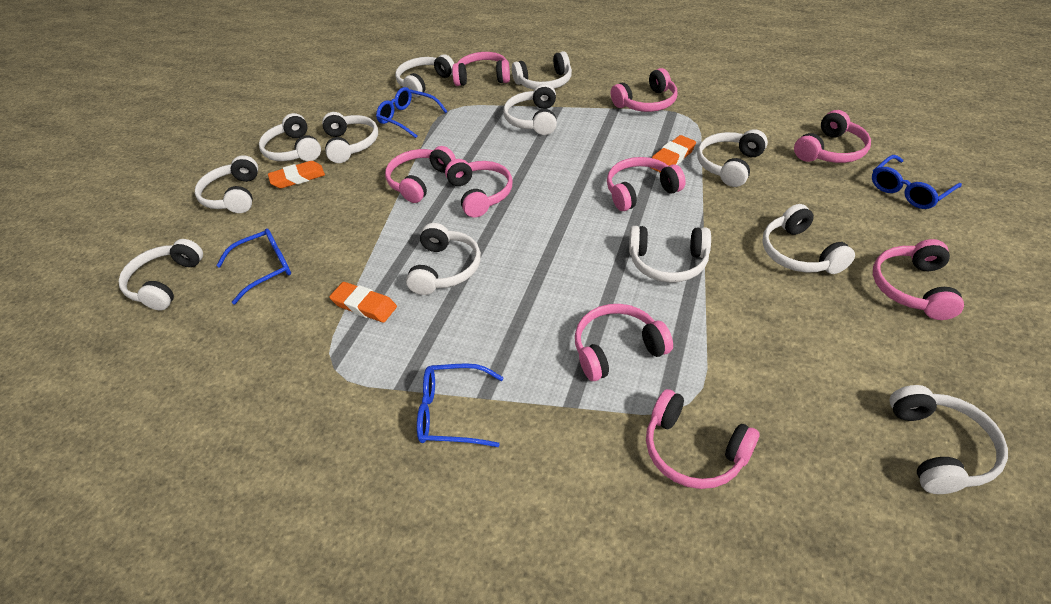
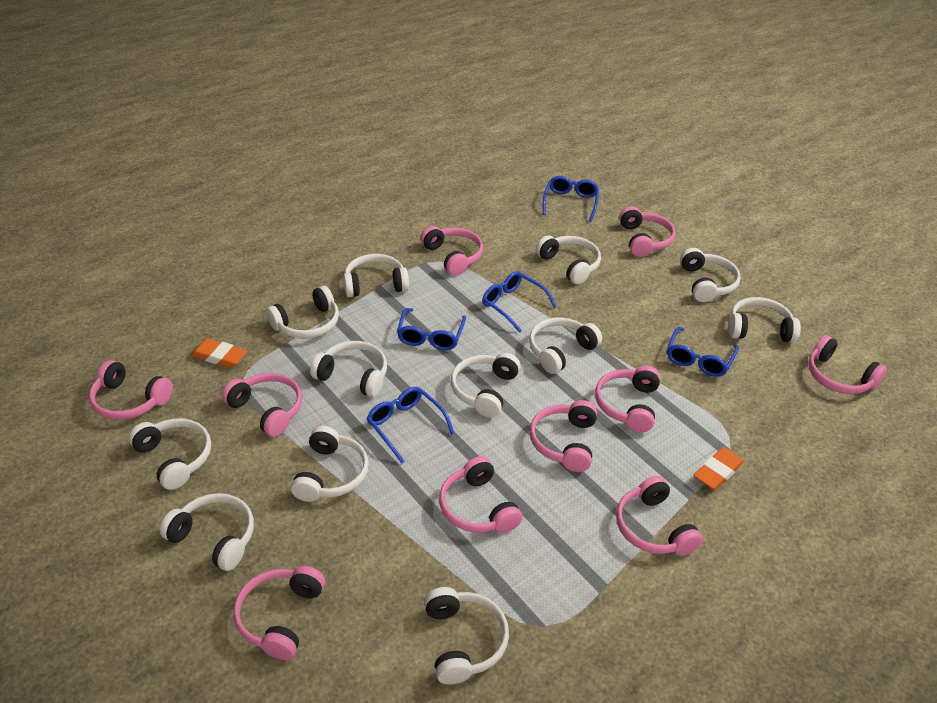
blue glasses: 4 -> 5
orange eraser: 3 -> 2
pink headphones: 9 -> 10

